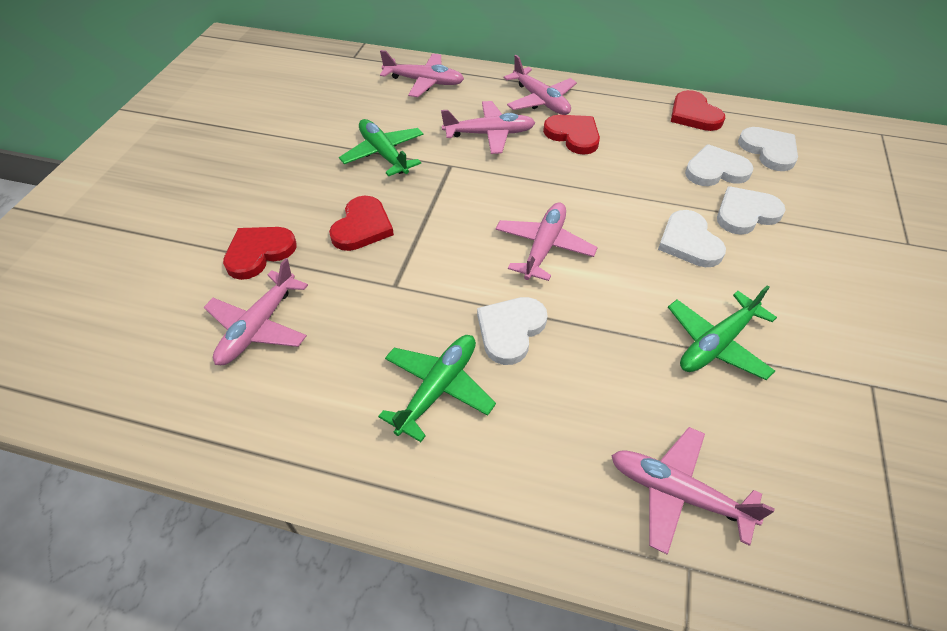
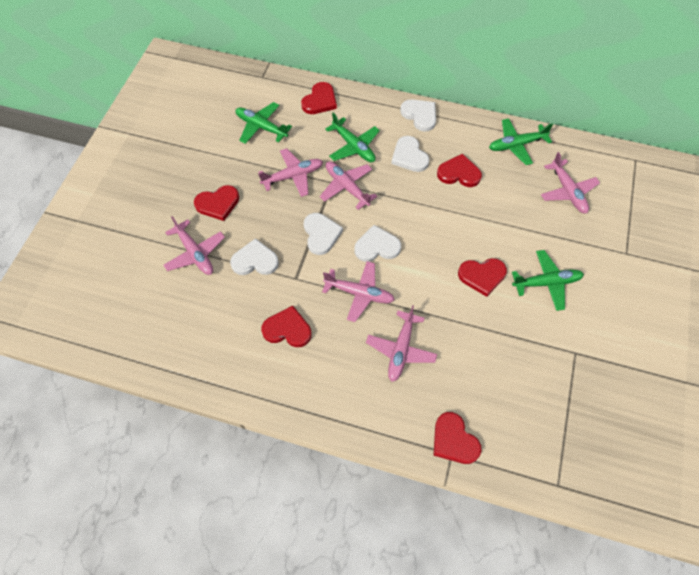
green plane: 3 -> 4
red heart: 4 -> 6

